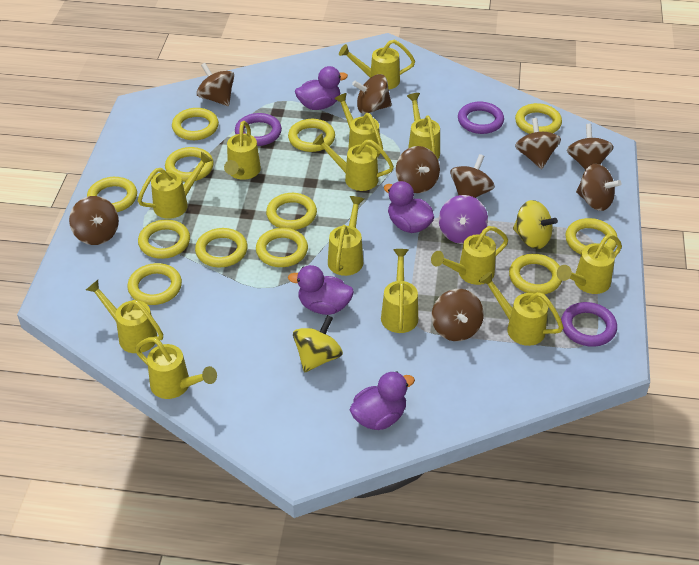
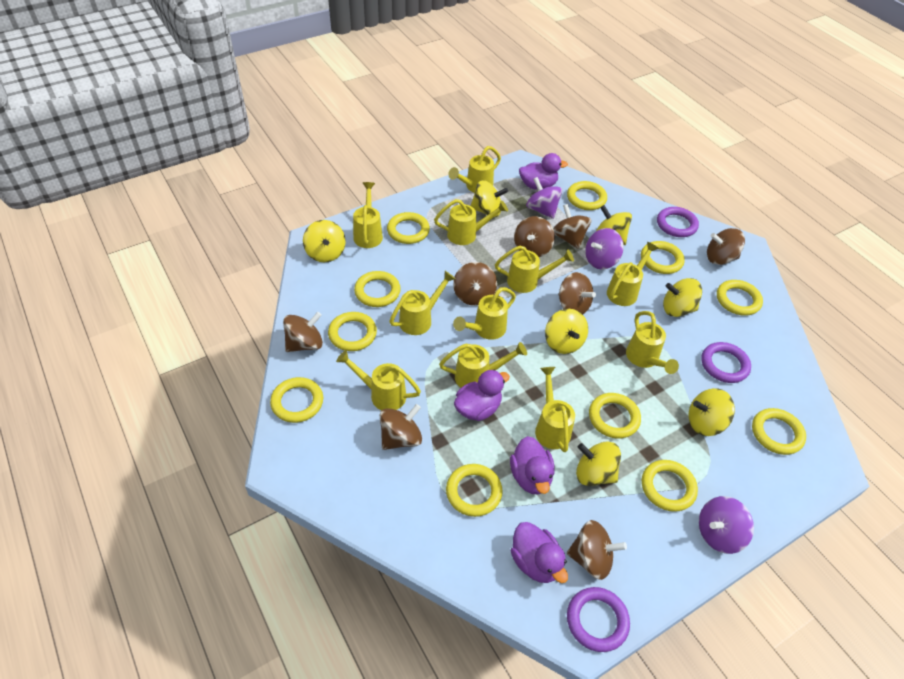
brown spinning top: 9 -> 8
purple spinning top: 1 -> 3
yellow ring: 12 -> 11
yellow spinning top: 2 -> 7
yellow watering can: 13 -> 11

